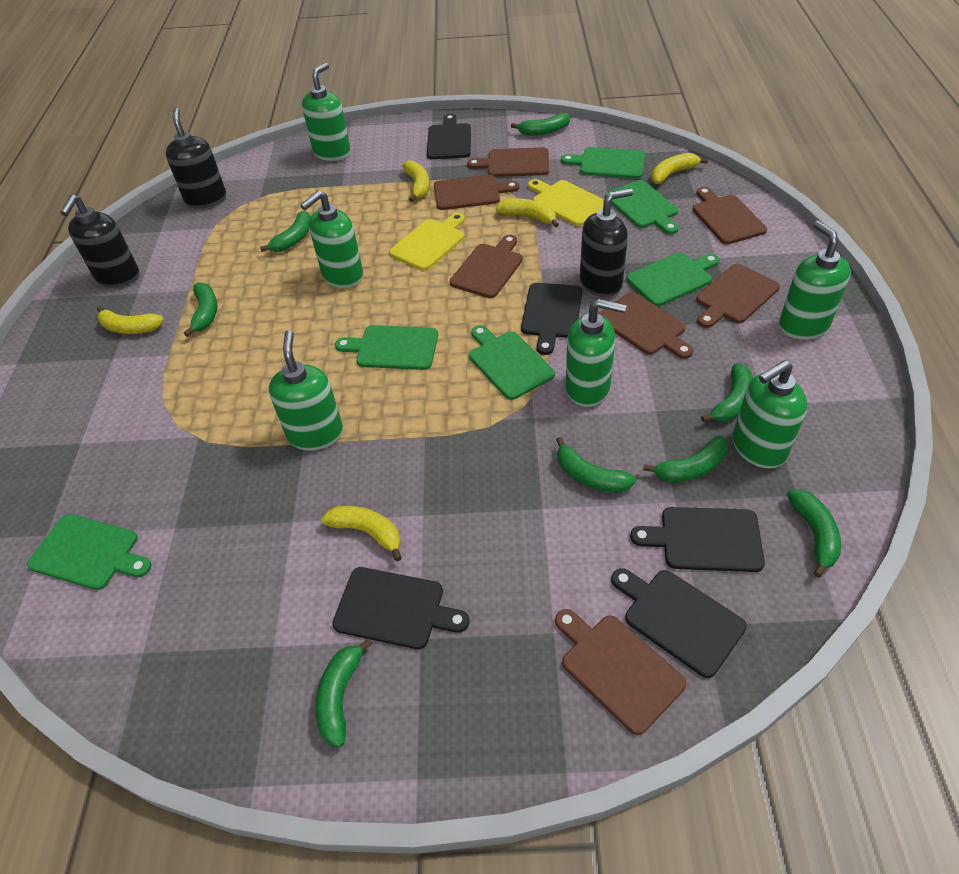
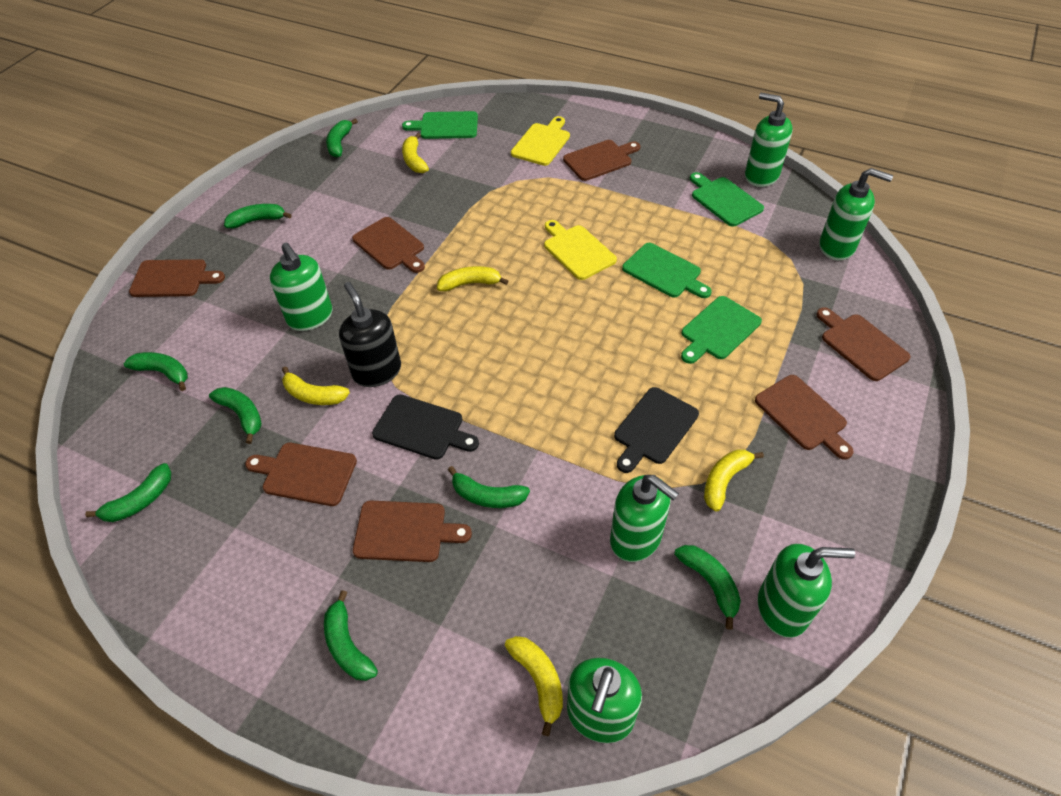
black cutting board: 5 -> 2
black soap dispenser: 3 -> 1
green cutting board: 6 -> 4

